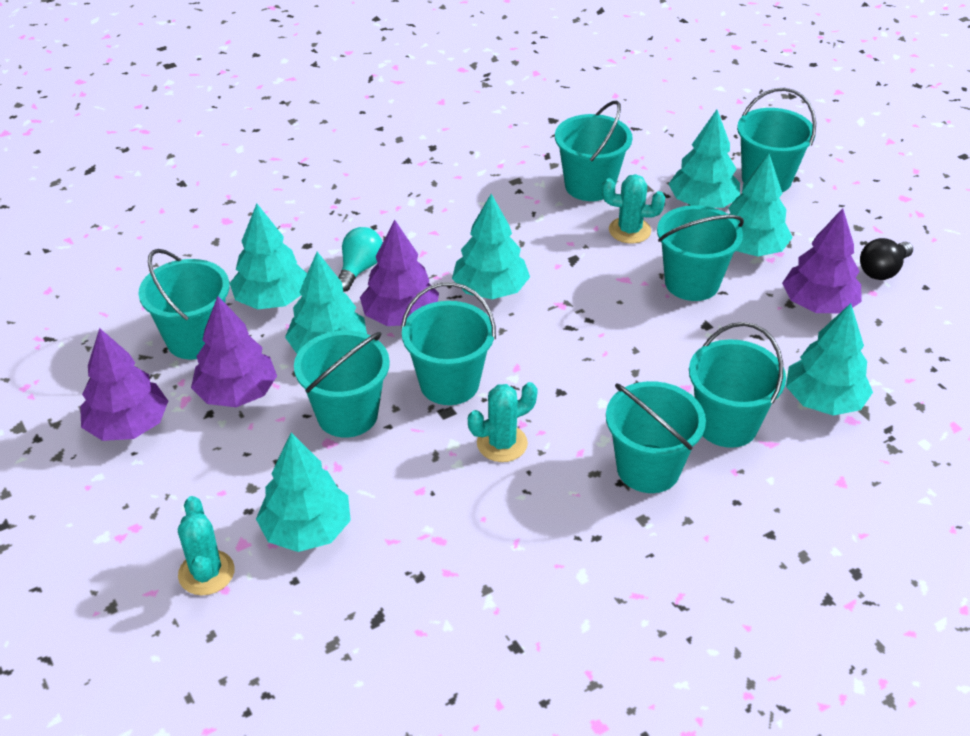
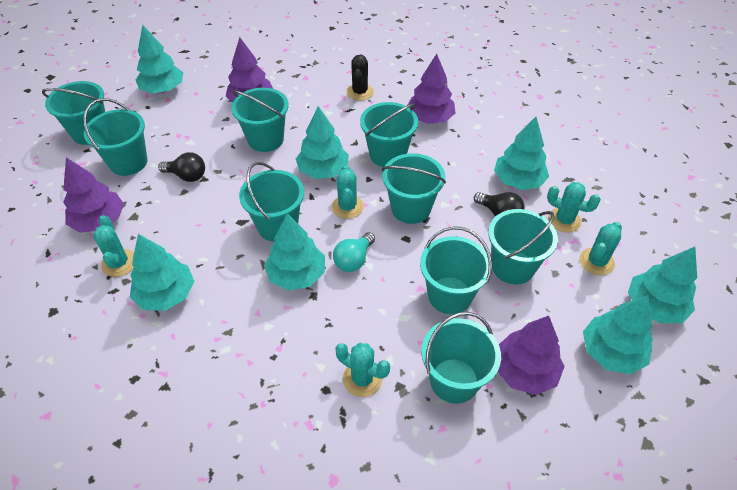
black cactus: 0 -> 1
black light bulb: 1 -> 2
turquoise bucket: 8 -> 9
turquoise cactus: 3 -> 5

